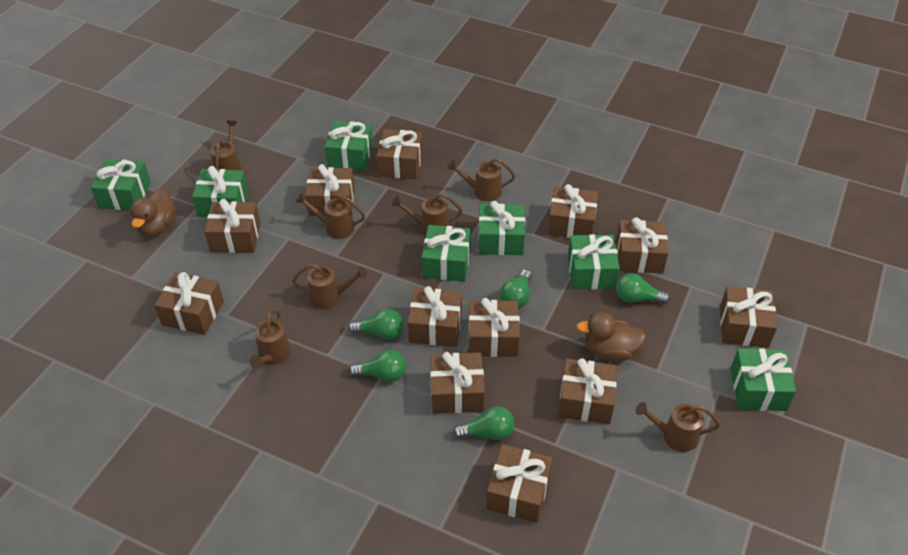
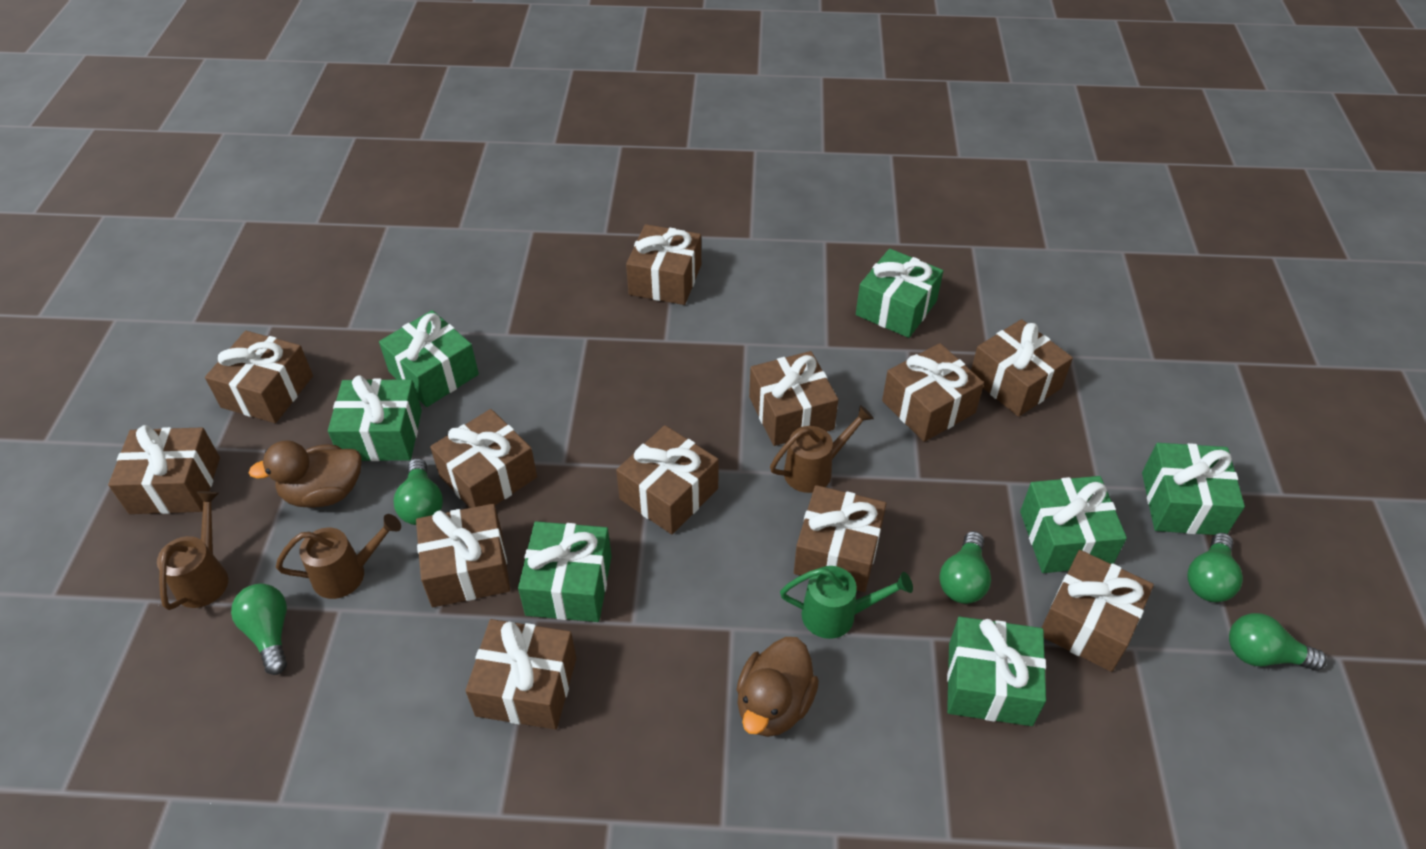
brown watering can: 7 -> 3
green watering can: 0 -> 1

